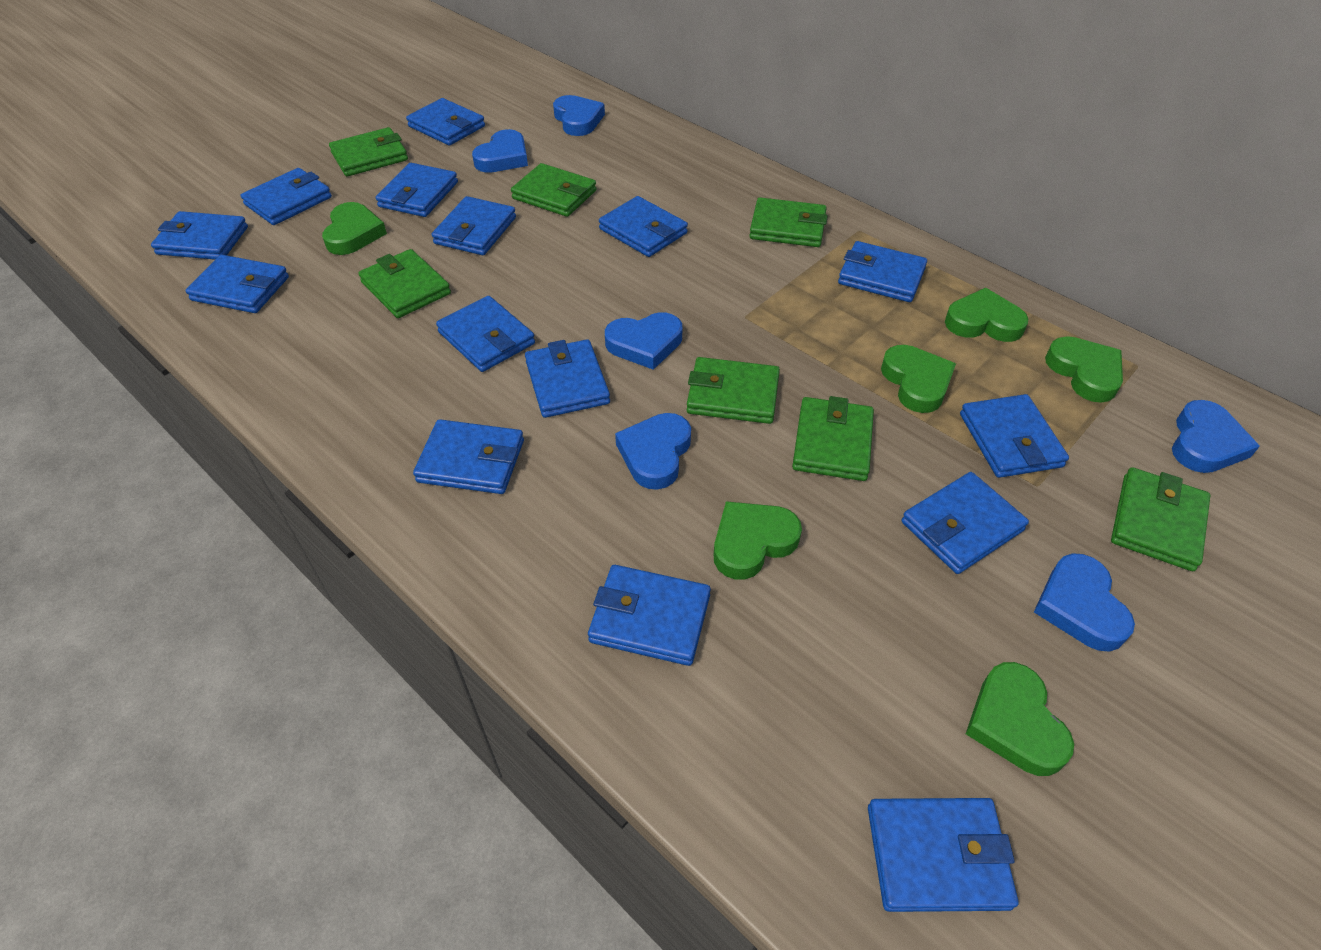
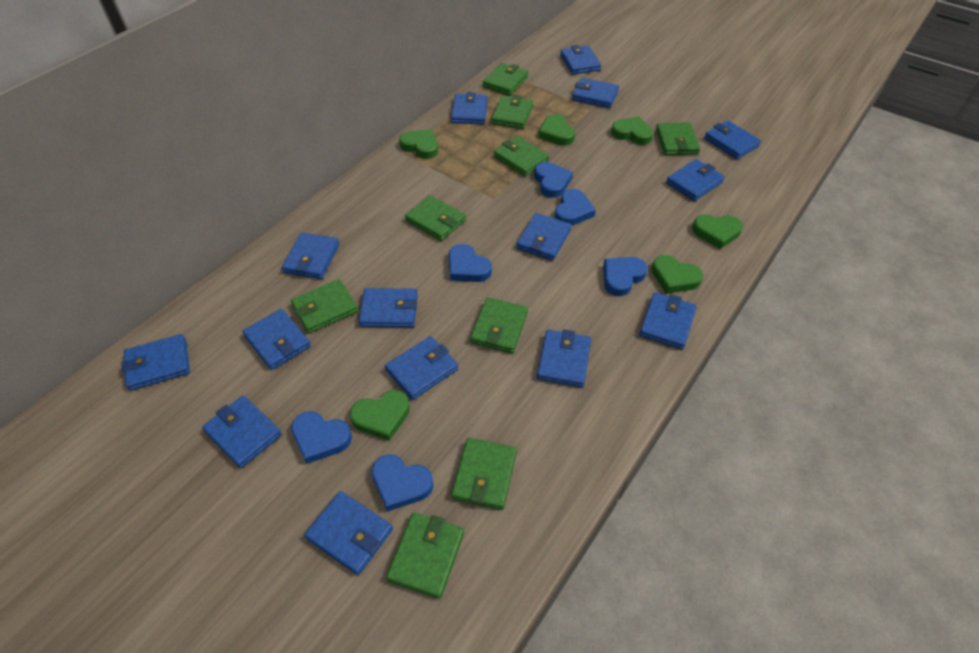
green wallet: 7 -> 9

